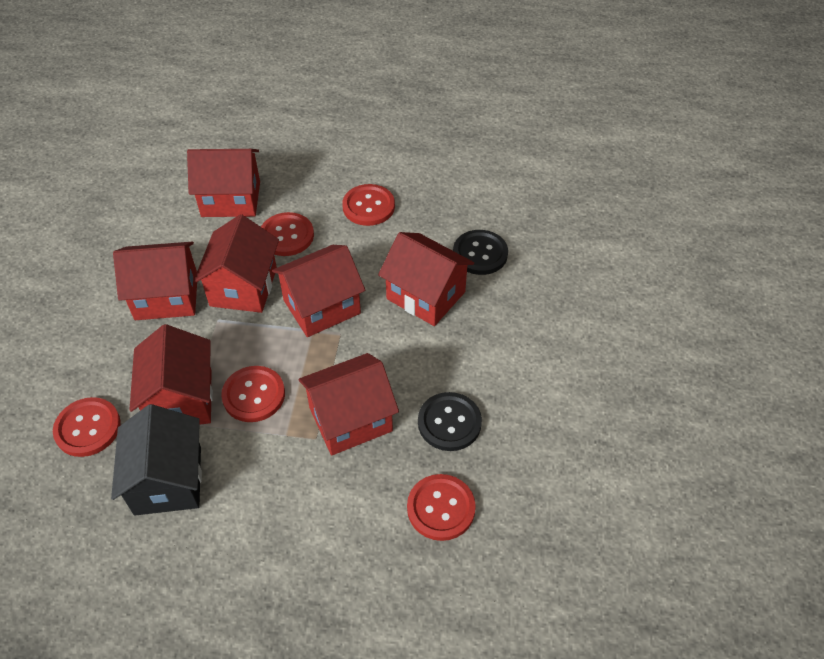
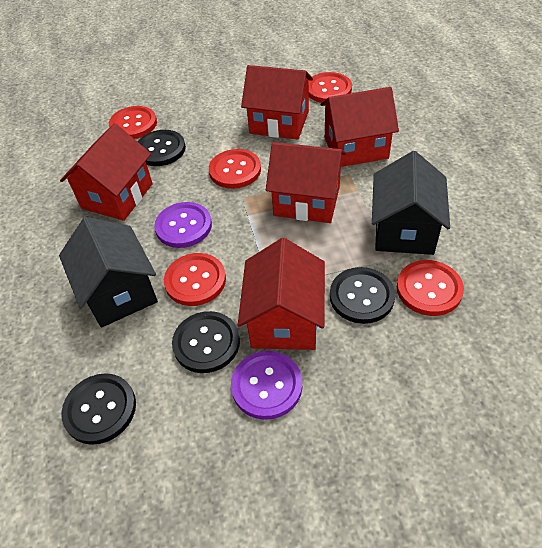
black button: 2 -> 4
black house: 1 -> 2
purple button: 0 -> 2
red house: 7 -> 5

